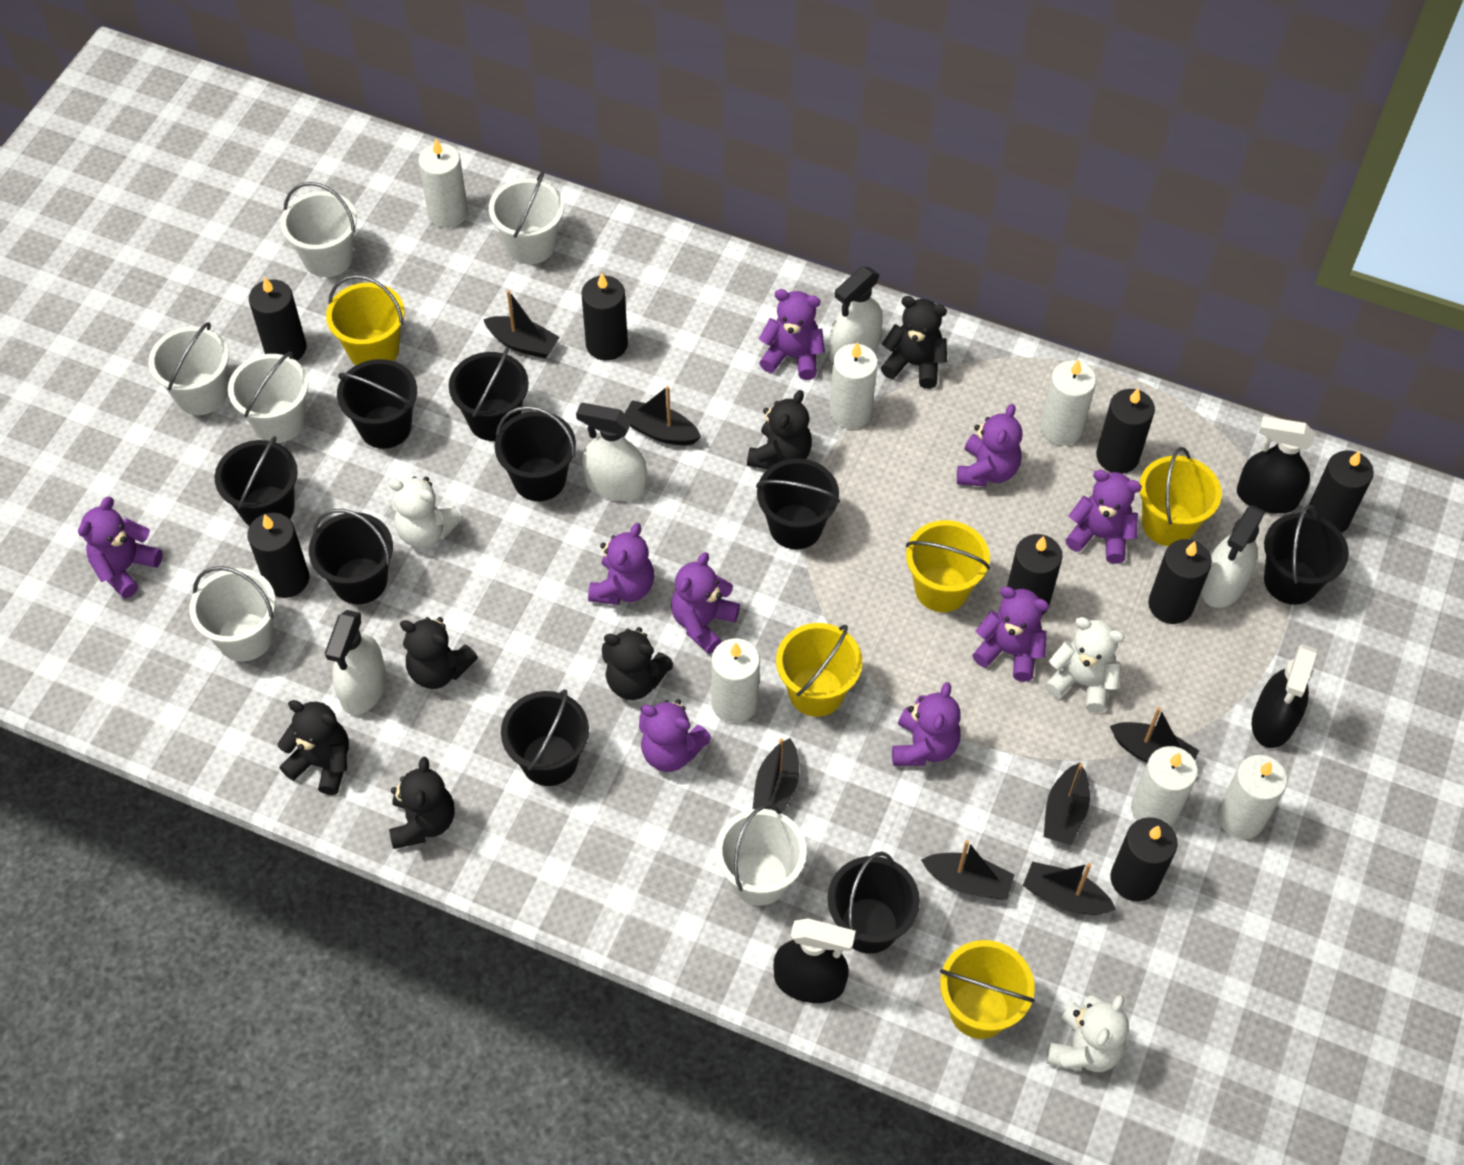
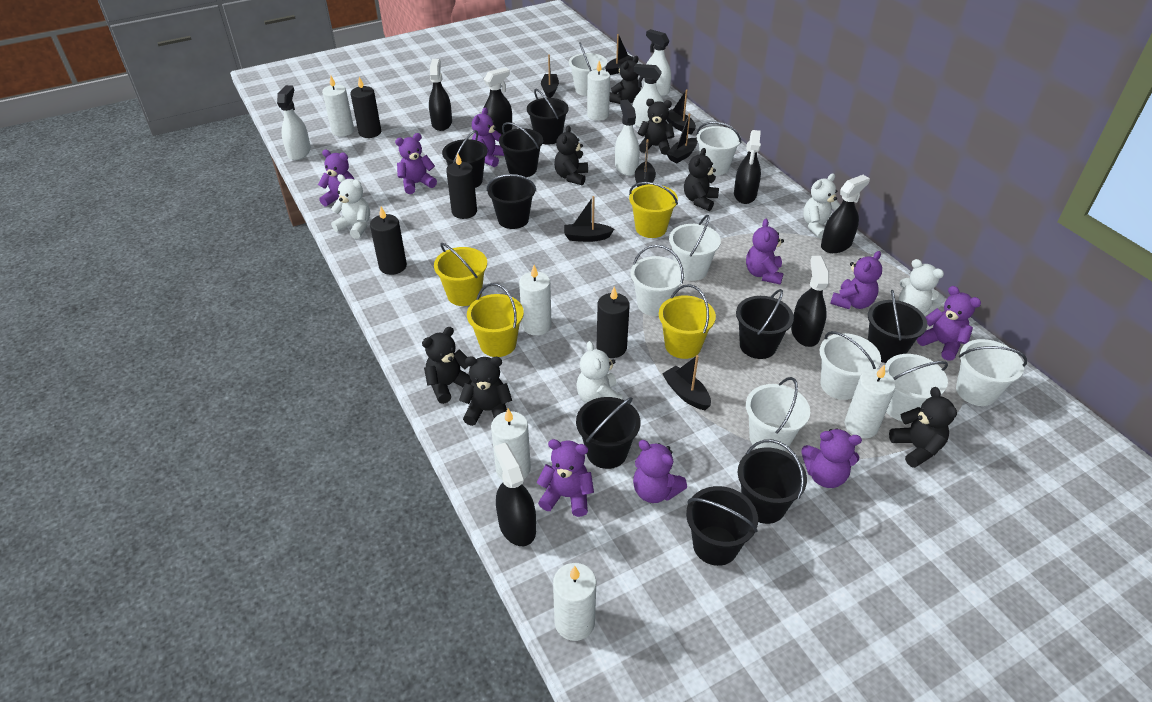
black candle: 8 -> 4
black spray bottle: 3 -> 6
black teddy bear: 6 -> 7
white bucket: 6 -> 8
white teddy bear: 3 -> 4
yellow bucket: 5 -> 4

